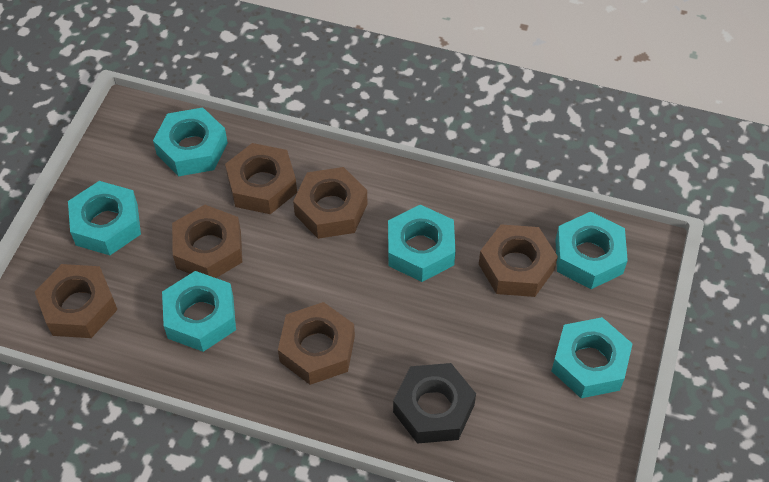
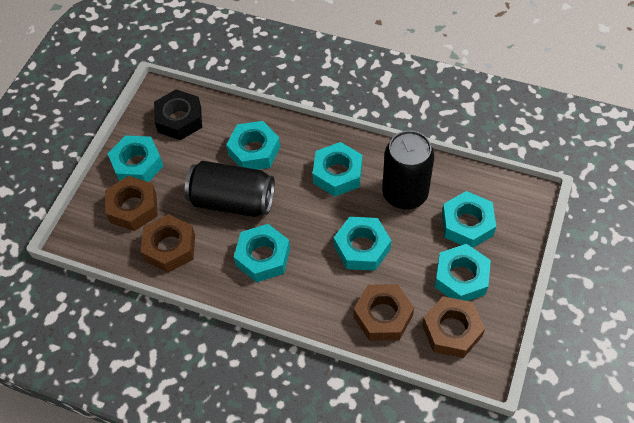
black can: 0 -> 2
brown nut: 6 -> 4
turquoise nut: 6 -> 7

